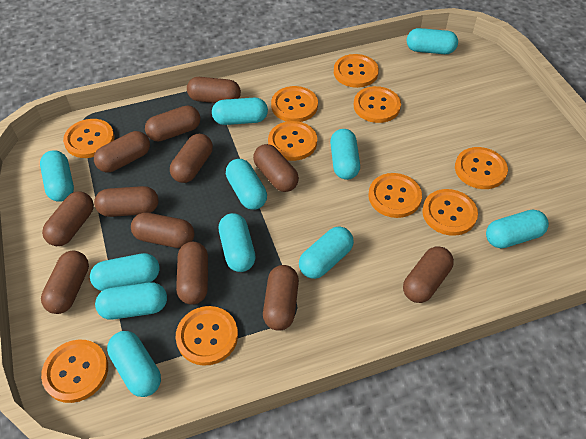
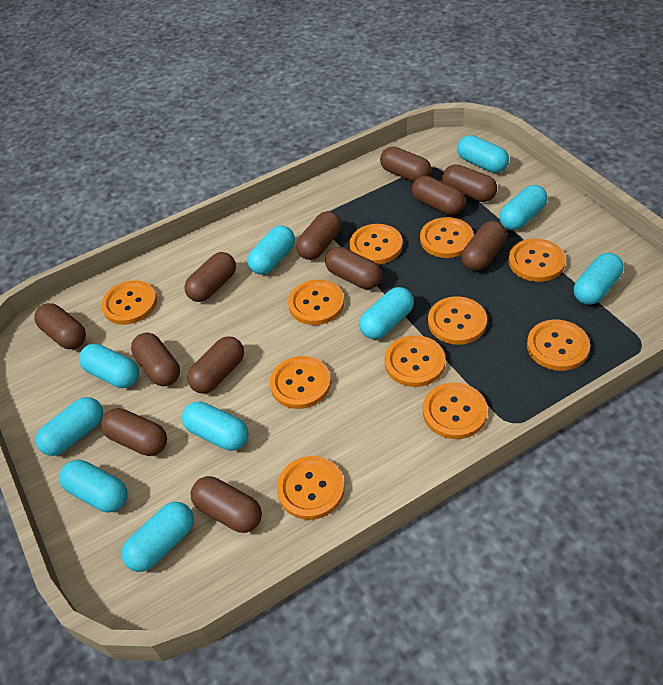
orange button: 10 -> 11
turquoise capsule: 11 -> 10

